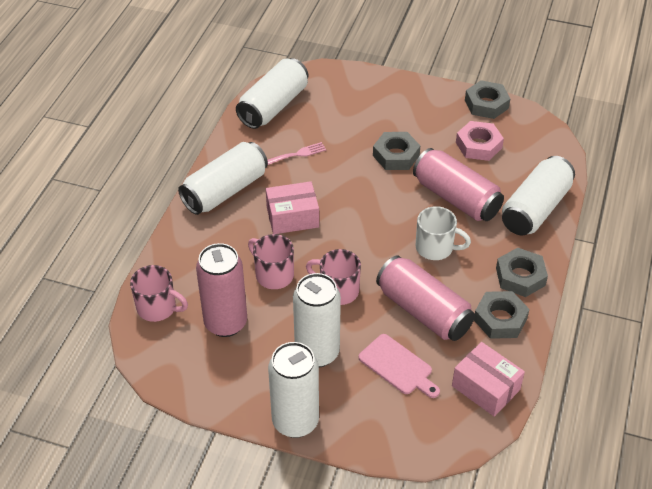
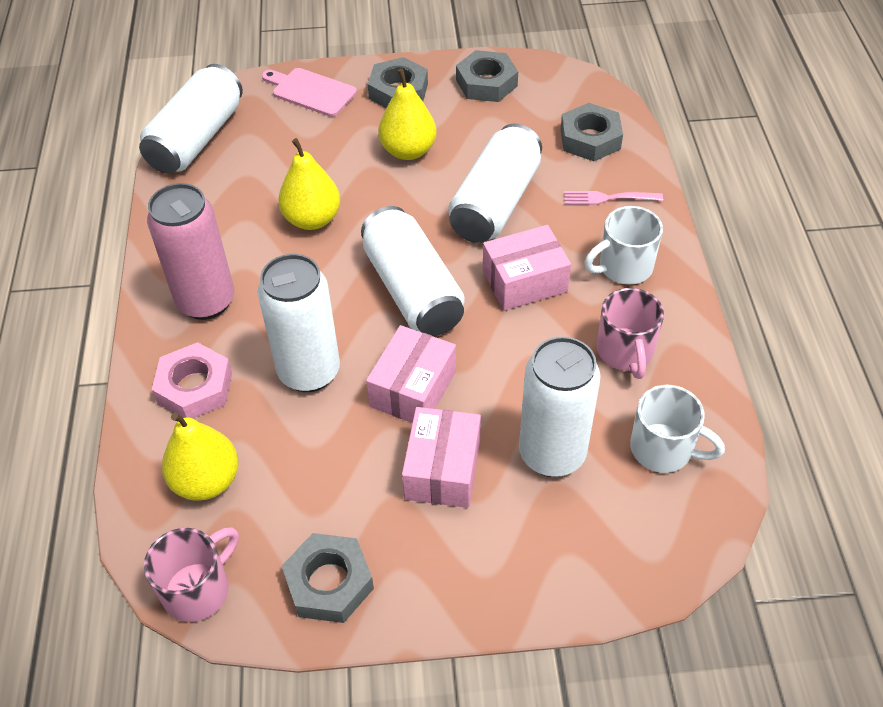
pink box: 2 -> 3
pink can: 3 -> 1
pink mug: 3 -> 2
white mug: 1 -> 2
yellow pear: 0 -> 3

